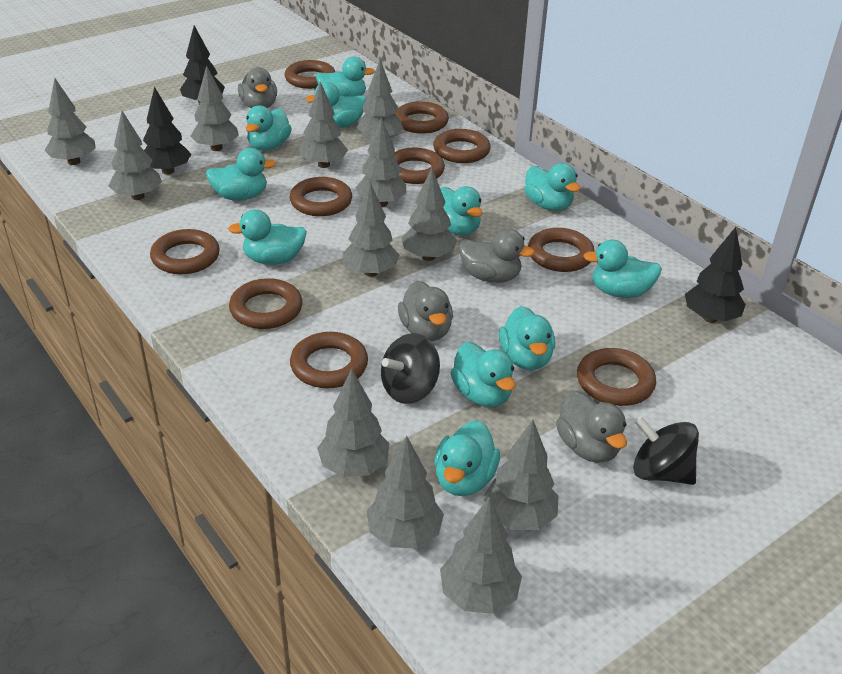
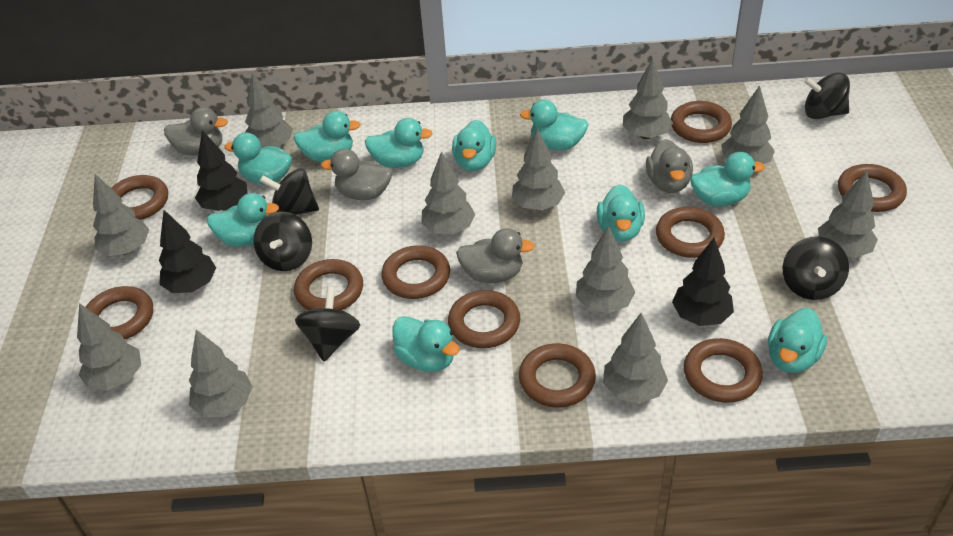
black spinning top: 2 -> 5
grey tree: 12 -> 11
turquoise duck: 11 -> 10

